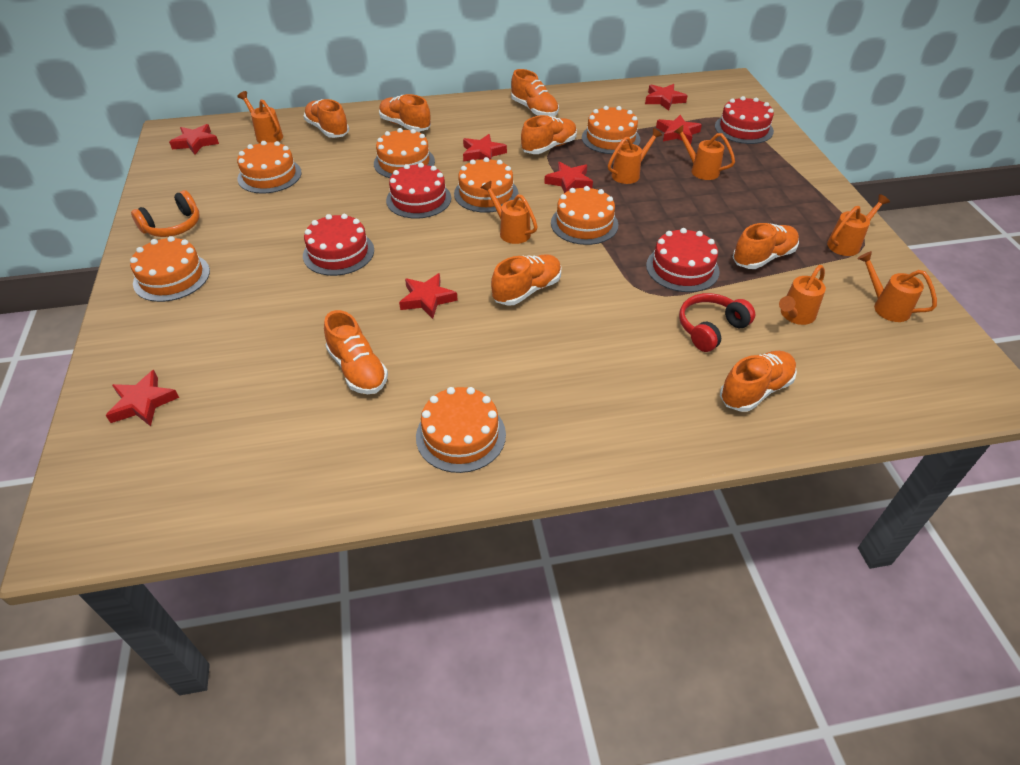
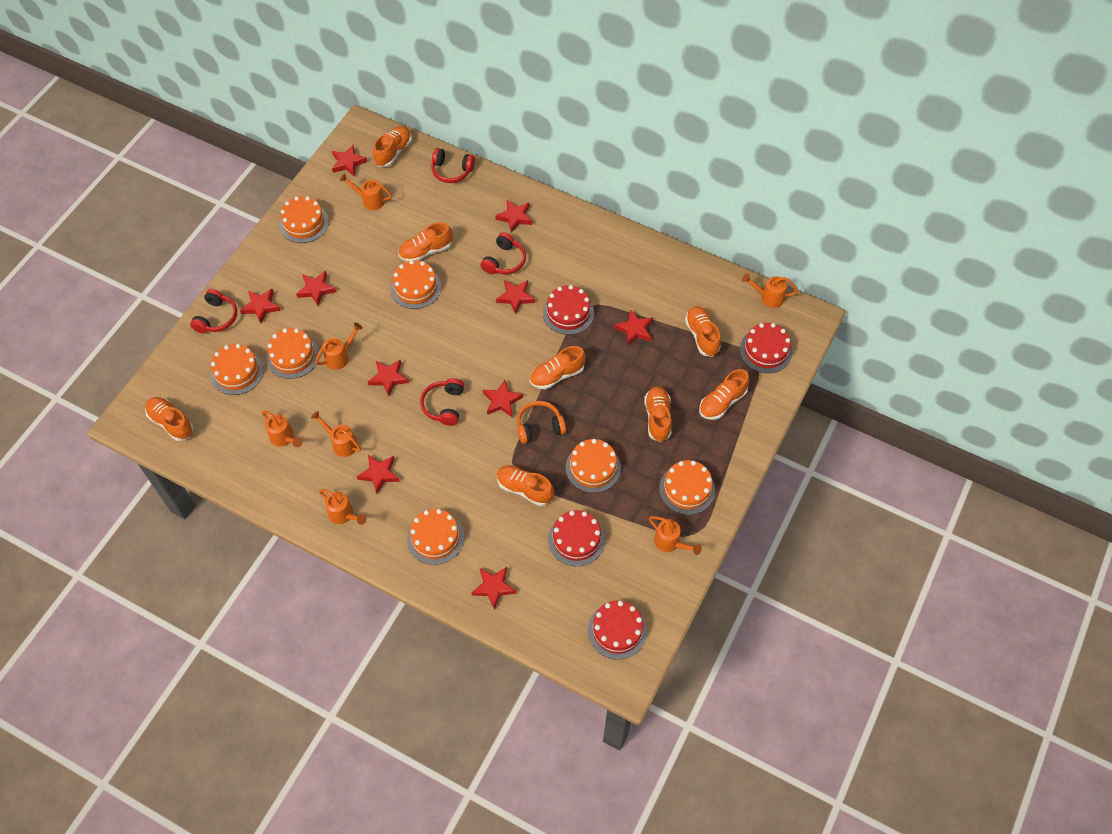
red headphones: 1 -> 4
red star: 7 -> 10

